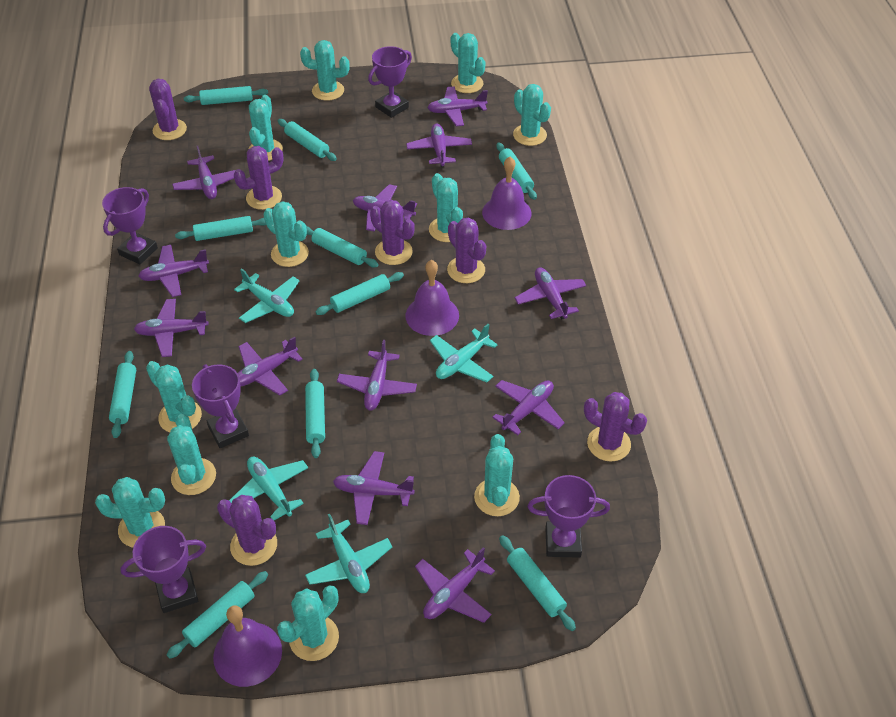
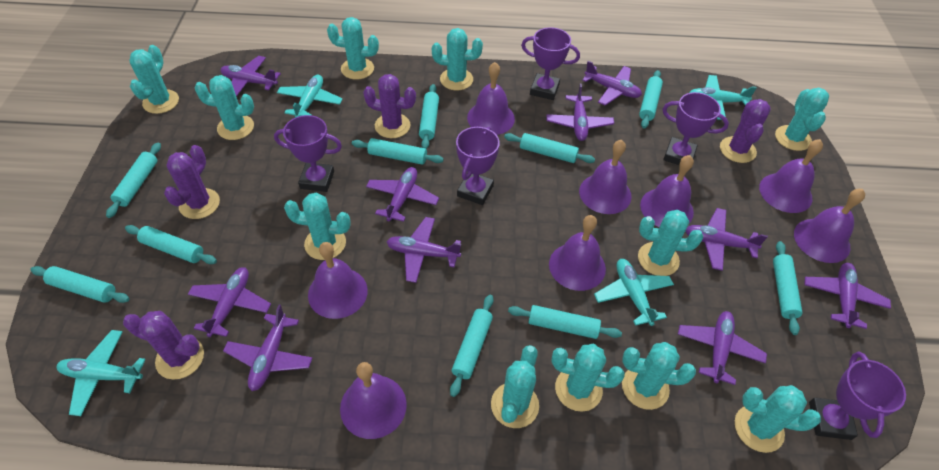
purple bell: 3 -> 8
purple cactus: 6 -> 4
purple plane: 12 -> 10

